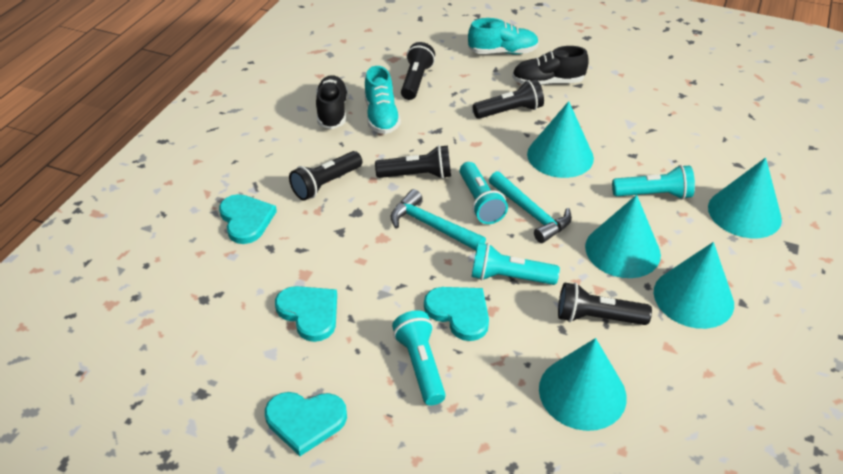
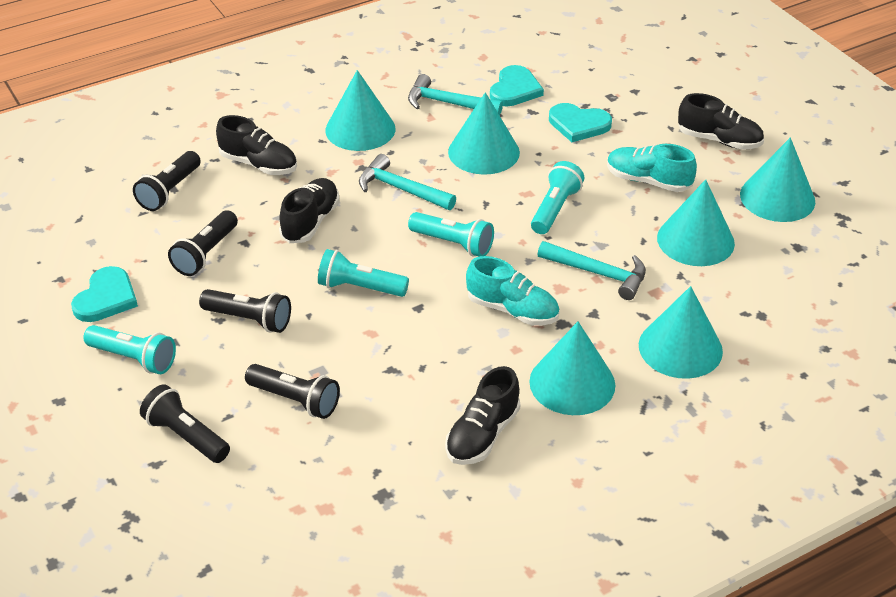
black shoe: 2 -> 4
turquoise cone: 5 -> 6
turquoise hammer: 2 -> 3
turquoise heart: 4 -> 3

